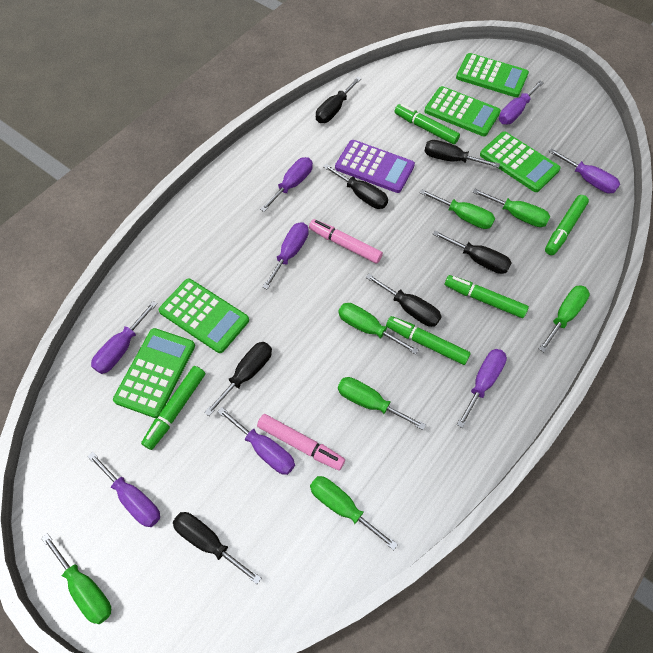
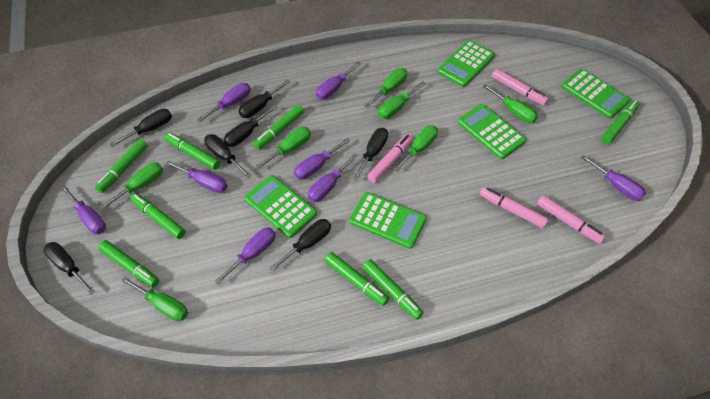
green marker: 5 -> 8
pink marker: 2 -> 4
purple calculator: 1 -> 0

